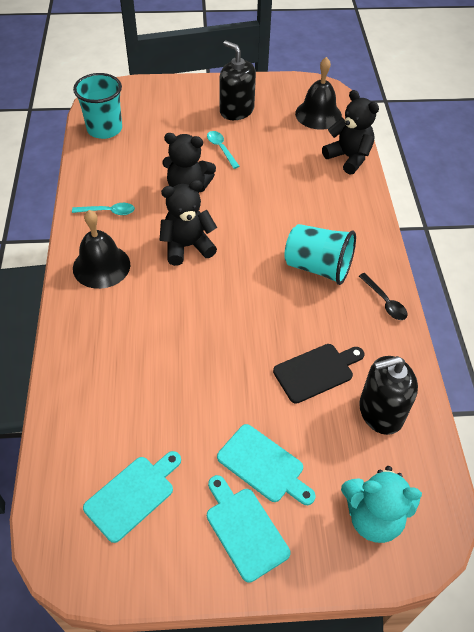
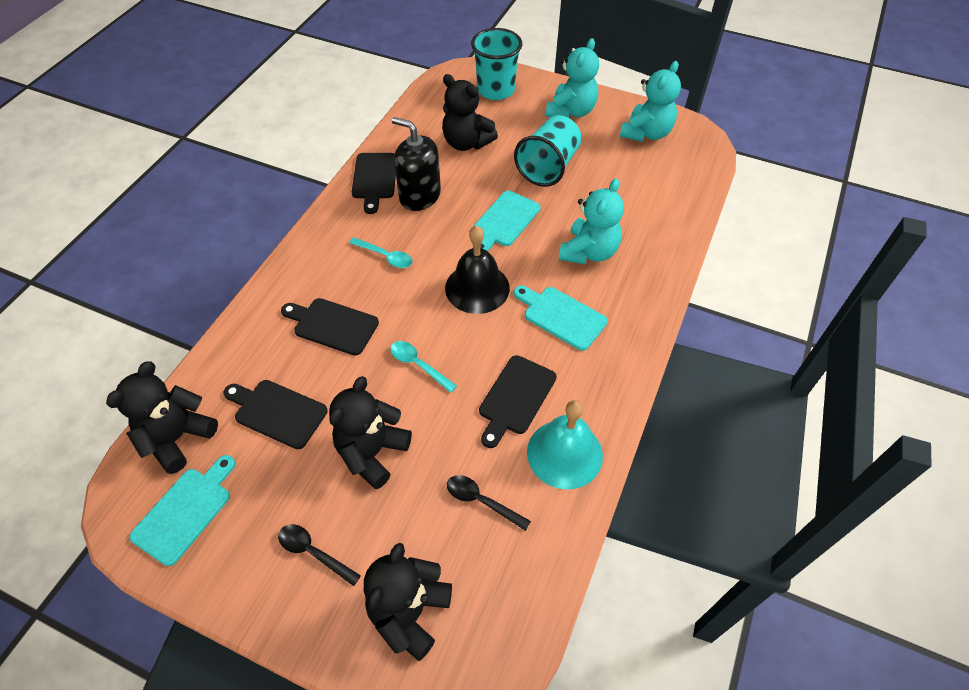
black bell: 2 -> 1
black cutting board: 1 -> 4
black soap dispenser: 2 -> 1
black spoon: 1 -> 2
black teddy bear: 3 -> 4
turquoise bell: 0 -> 1
turquoise teddy bear: 1 -> 3

